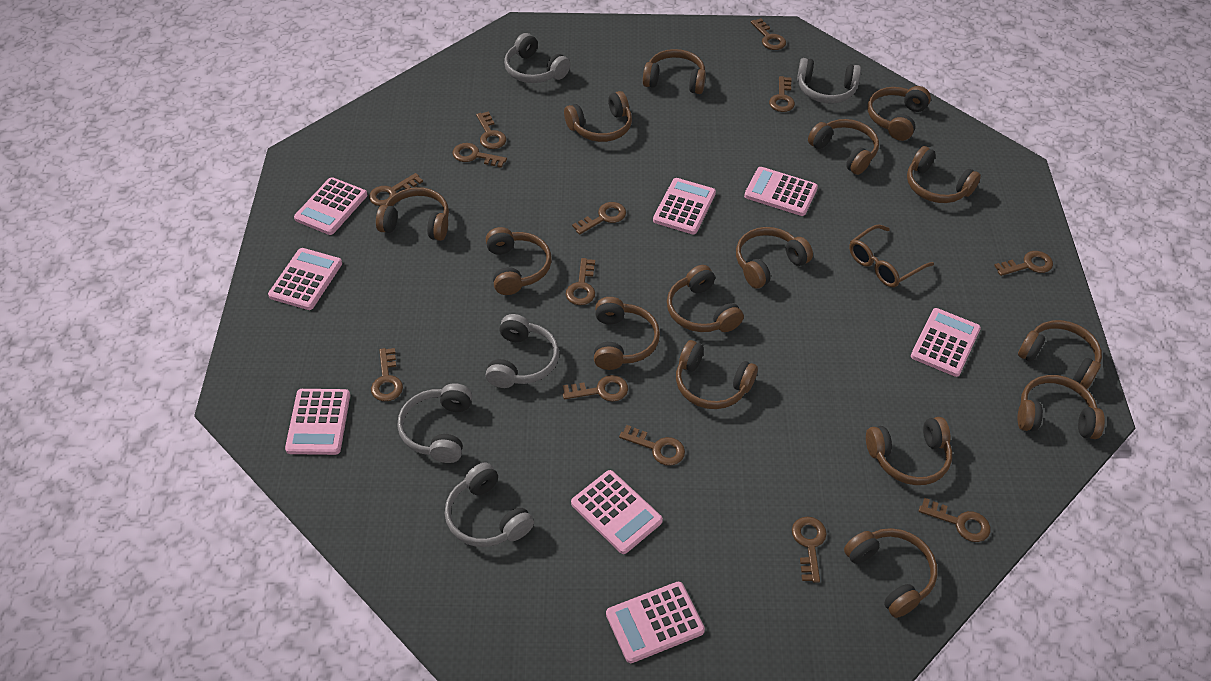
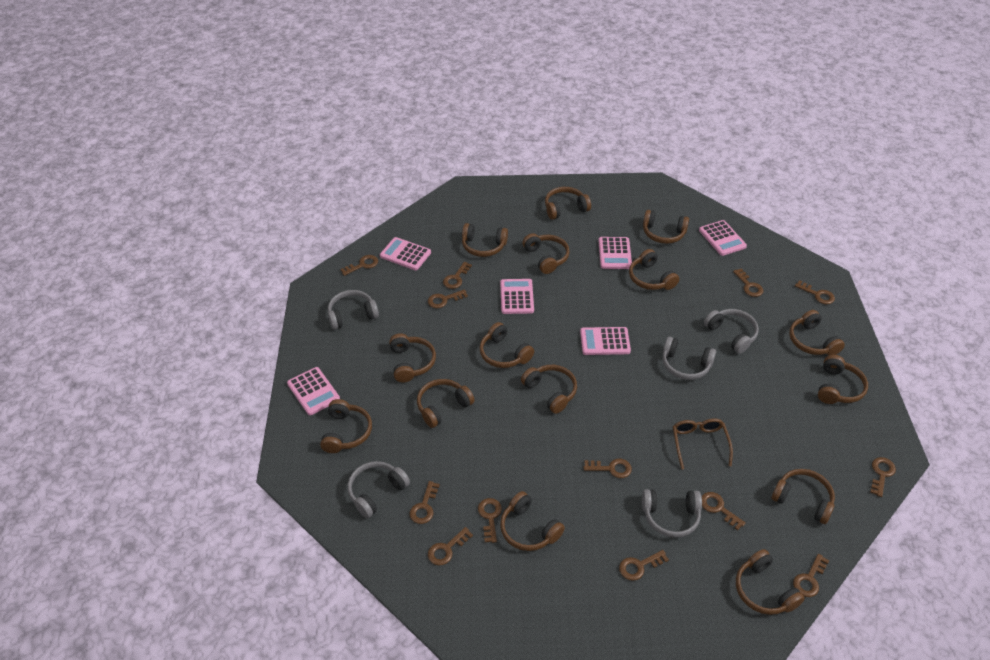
pink calculator: 8 -> 6

